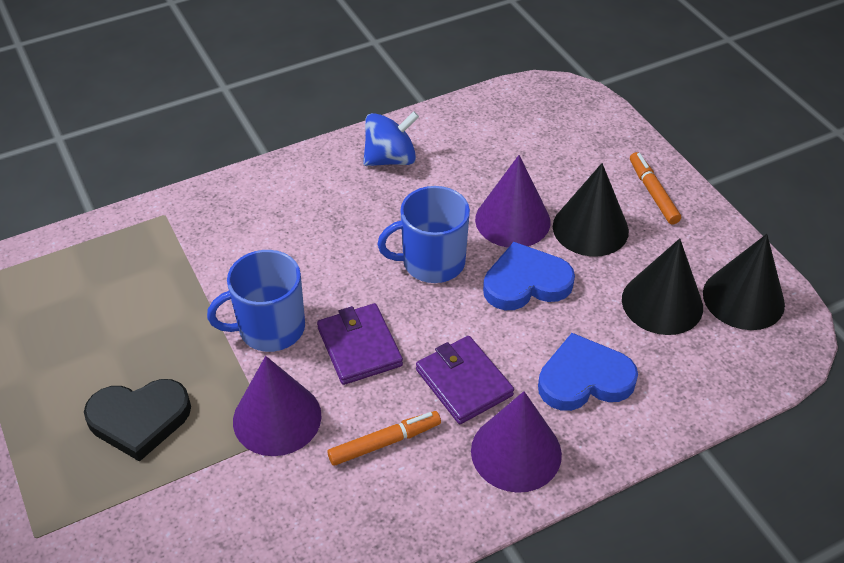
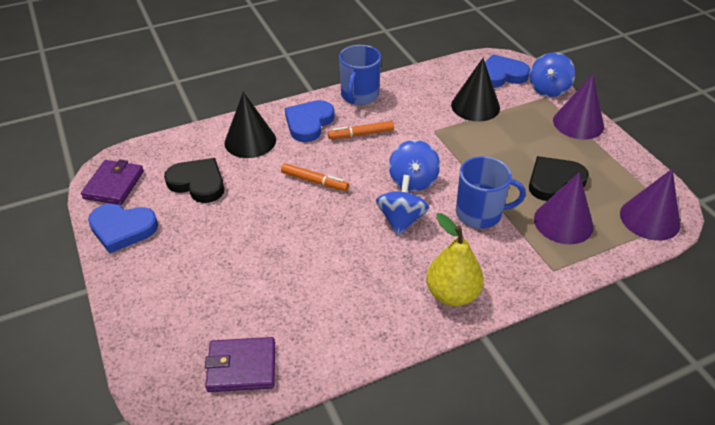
black cone: 3 -> 2
black heart: 1 -> 2
blue heart: 2 -> 3
blue spinning top: 1 -> 3
yellow pear: 0 -> 1

